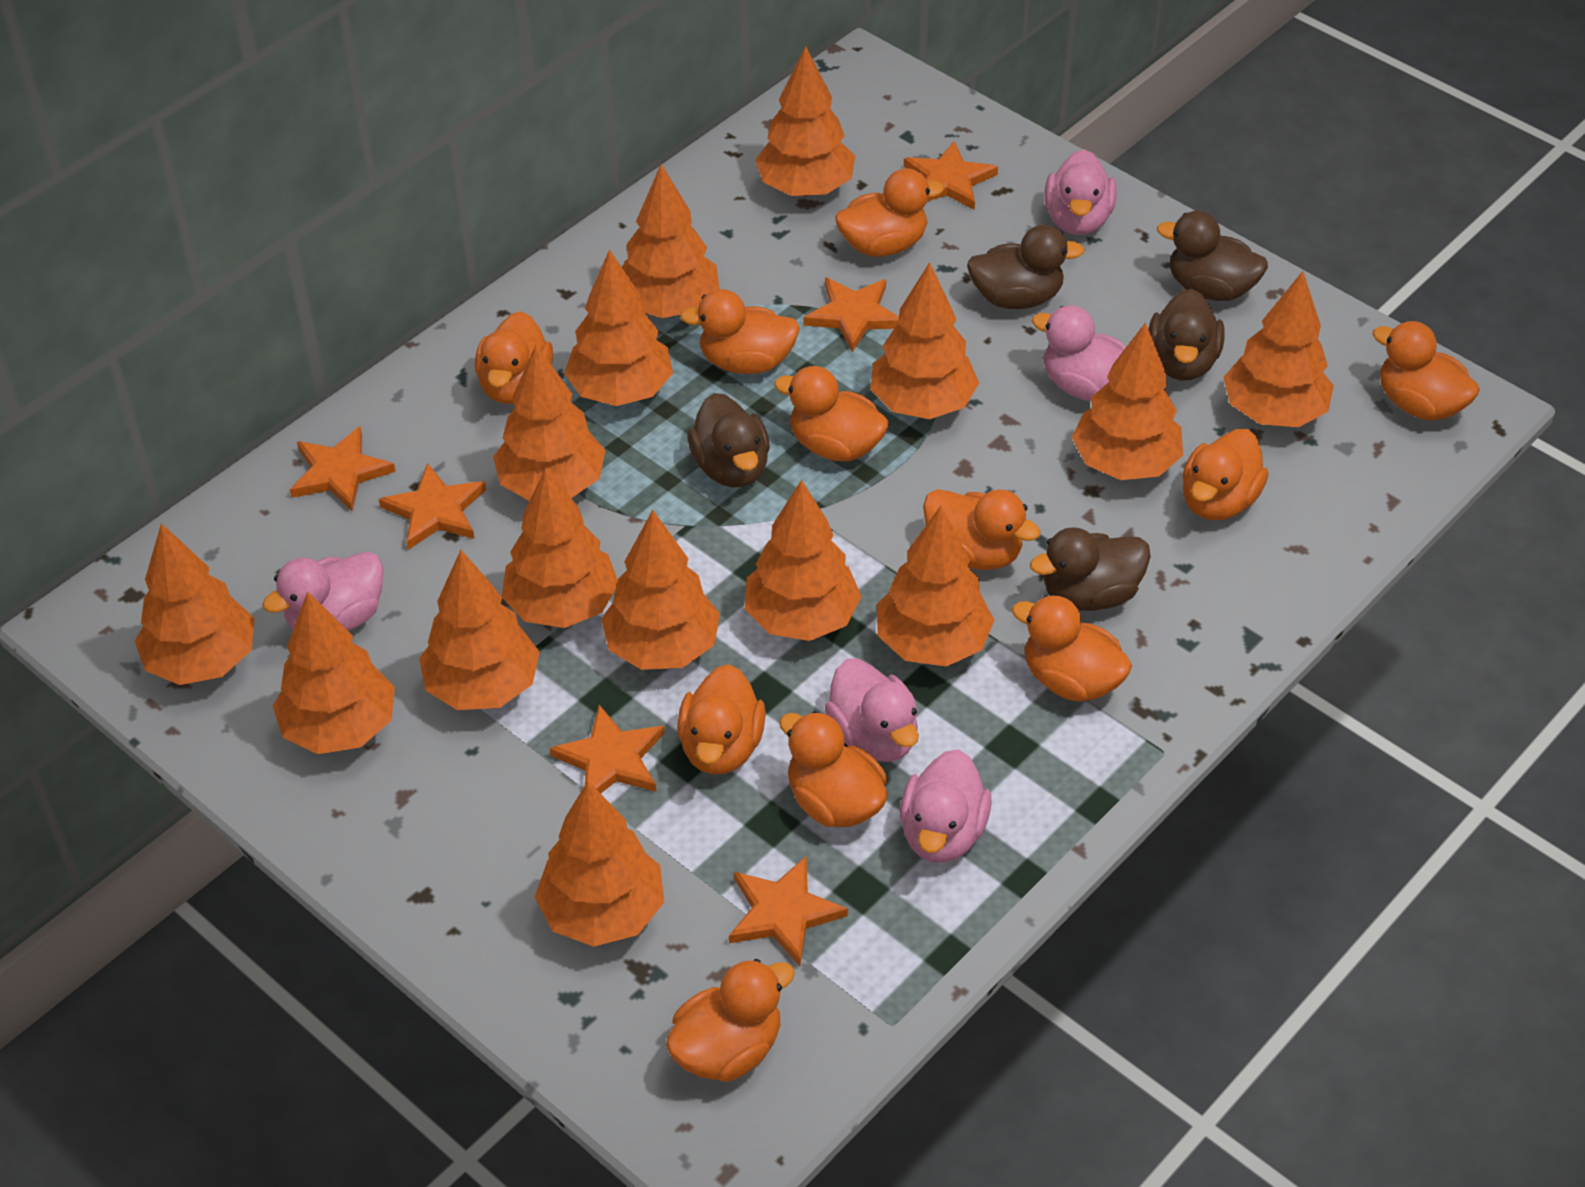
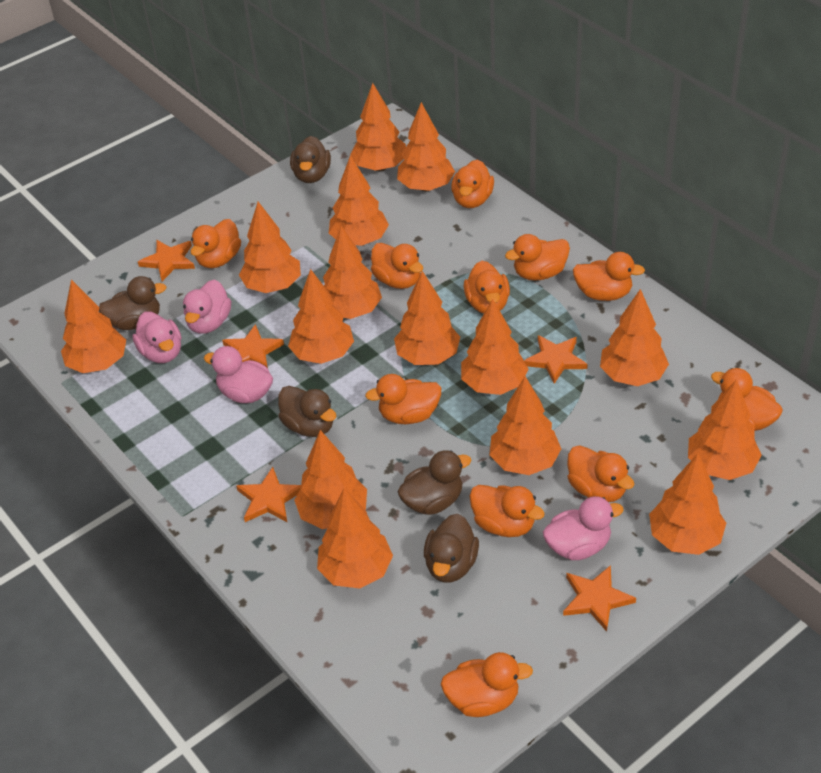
orange star: 6 -> 5
pink duck: 5 -> 4

